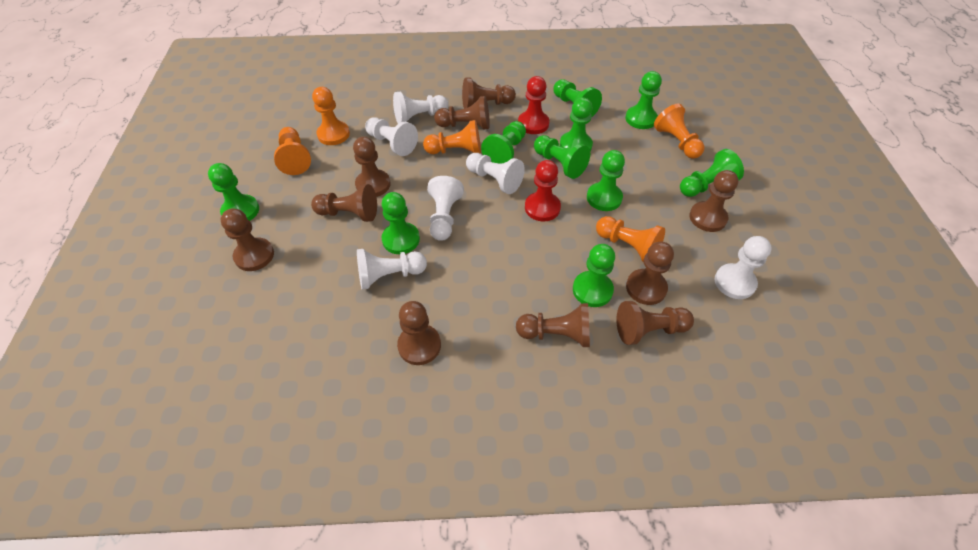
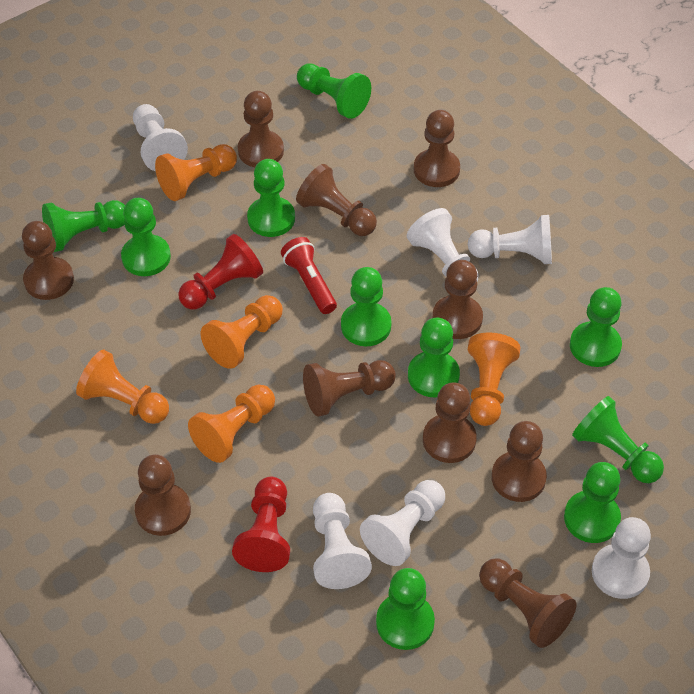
red flashlight: 0 -> 1

